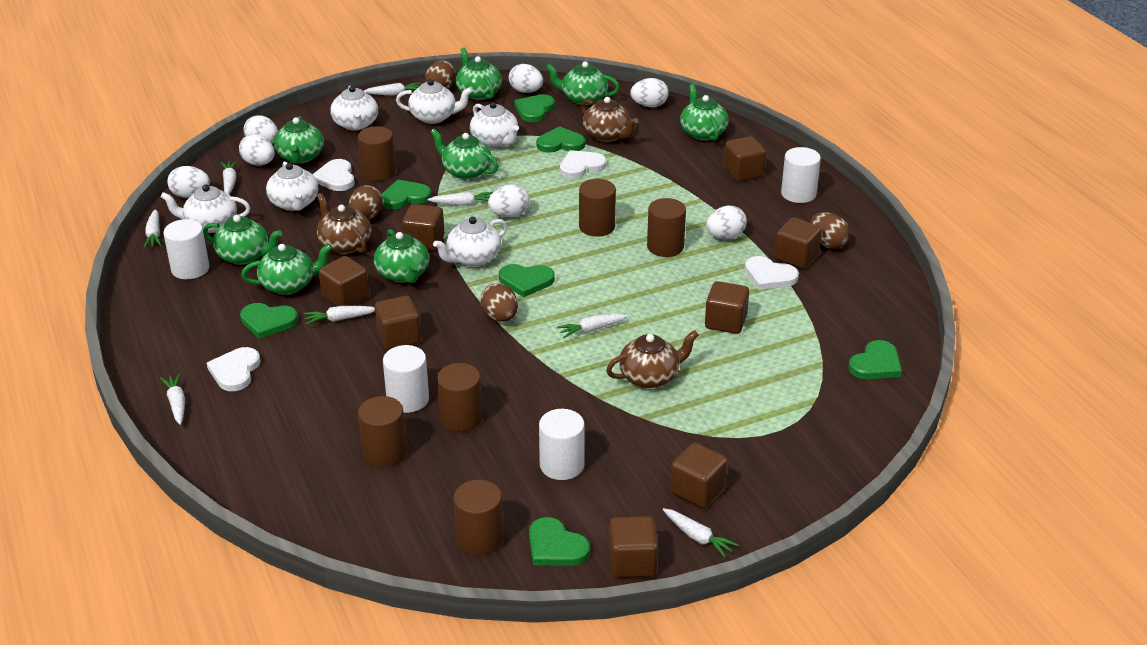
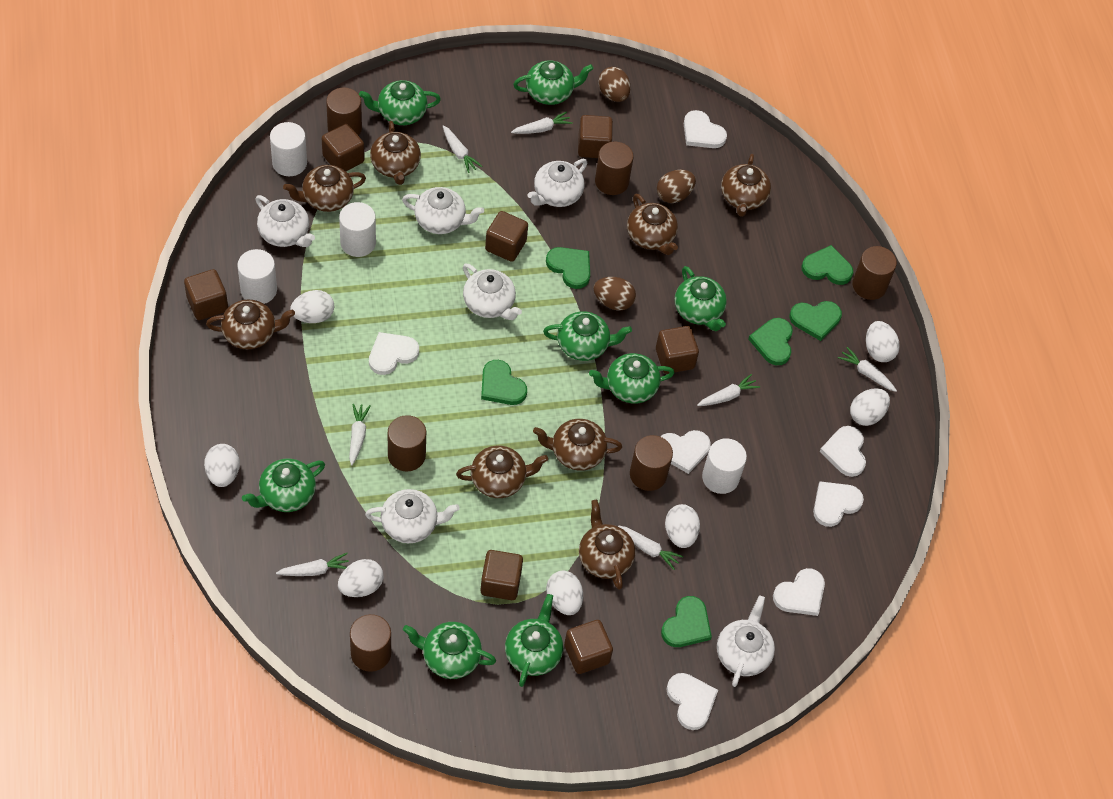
brown cube: 8 -> 7
brown egg: 4 -> 3
brown teapot: 3 -> 8
green heart: 7 -> 6
white carrot: 8 -> 7
white heart: 4 -> 7

